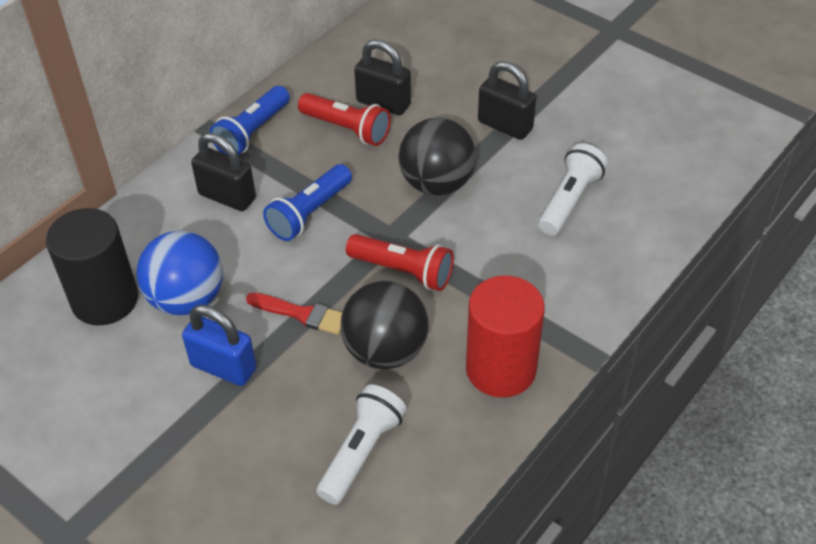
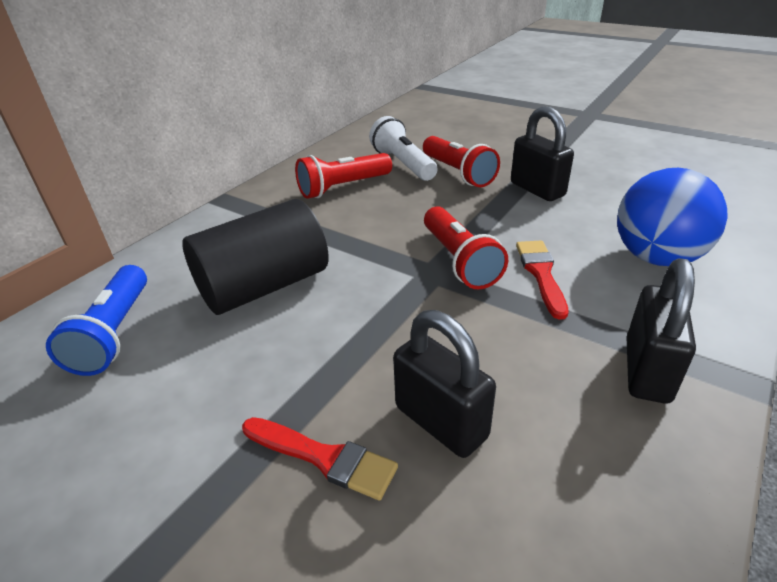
black ball: 2 -> 0
blue flashlight: 2 -> 1
blue padlock: 1 -> 0
red brush: 1 -> 2
red cylinder: 1 -> 0
red flashlight: 2 -> 3
white flashlight: 2 -> 1

